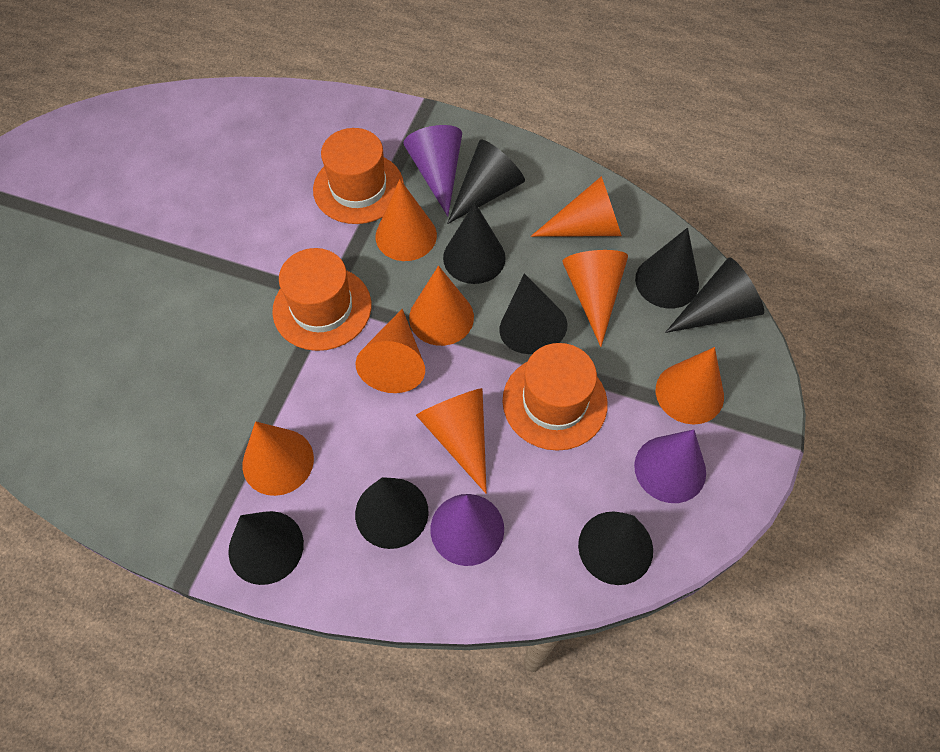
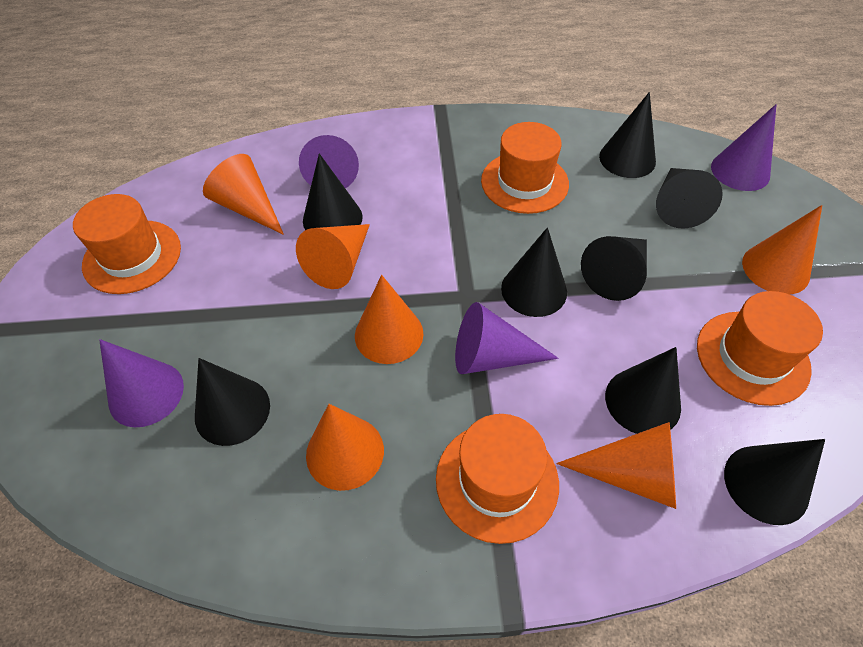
orange cone: 8 -> 6
orange hat: 3 -> 4
purple cone: 3 -> 4

